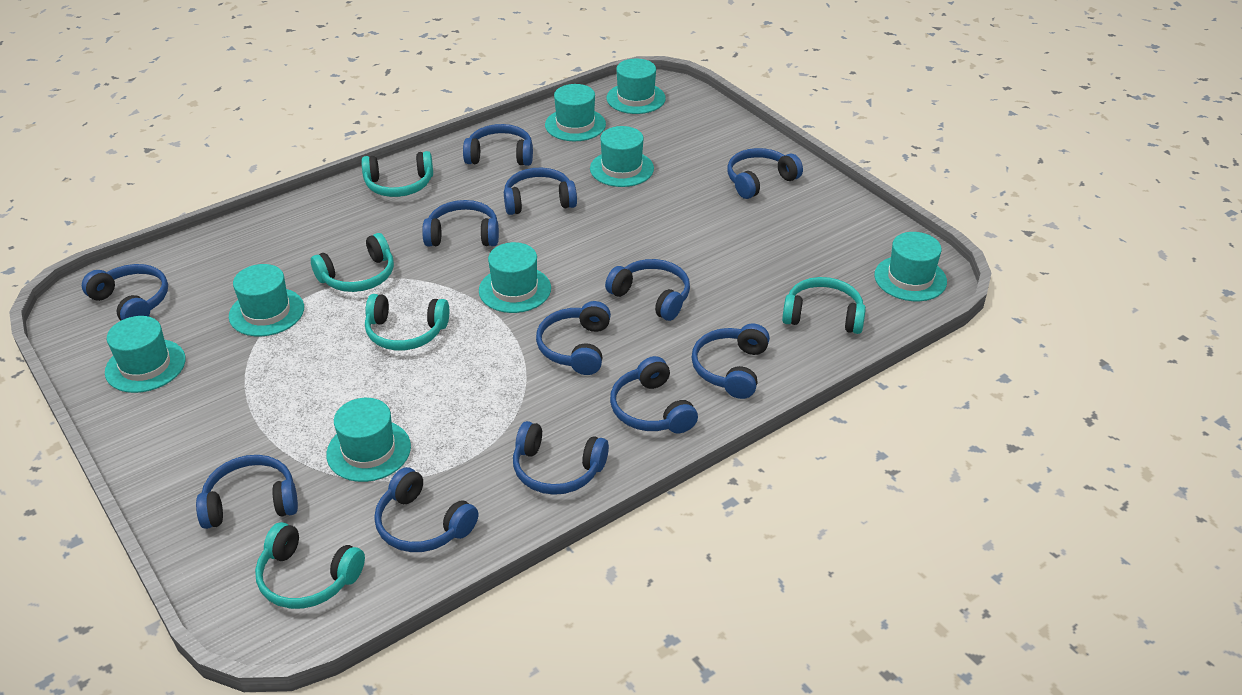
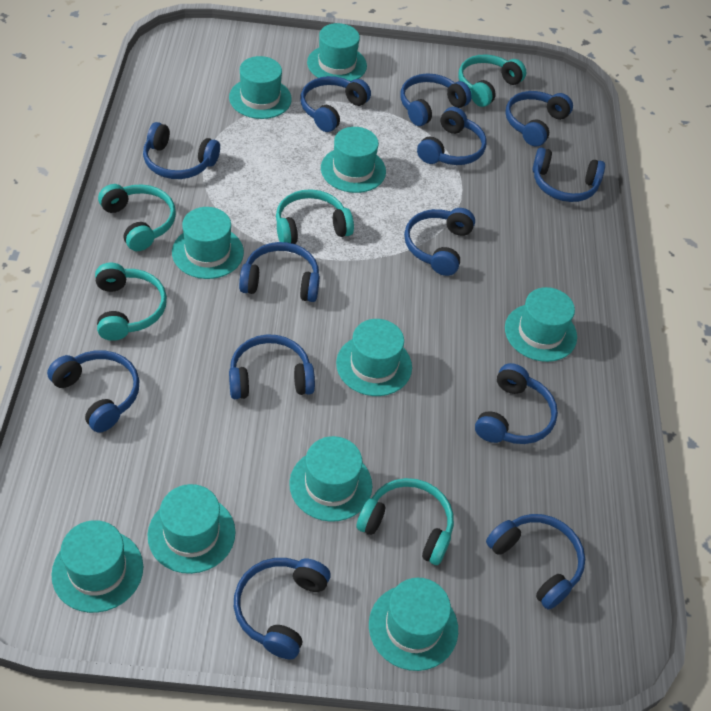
blue headphones: 12 -> 13
turquoise hat: 8 -> 10

